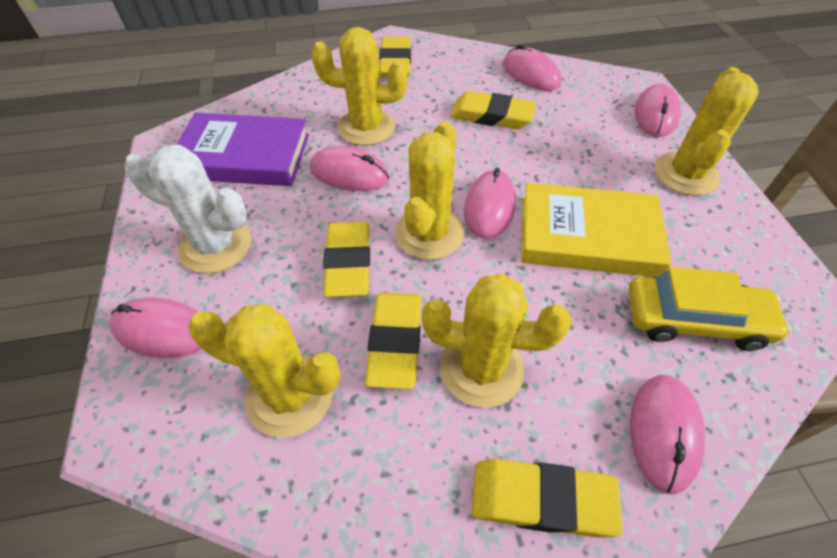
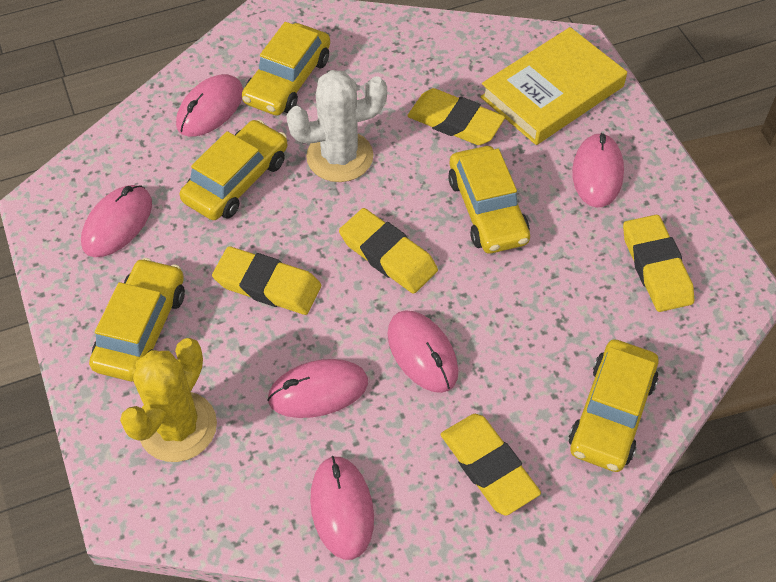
purple book: 1 -> 0
yellow cactus: 5 -> 1
yellow car: 1 -> 5

